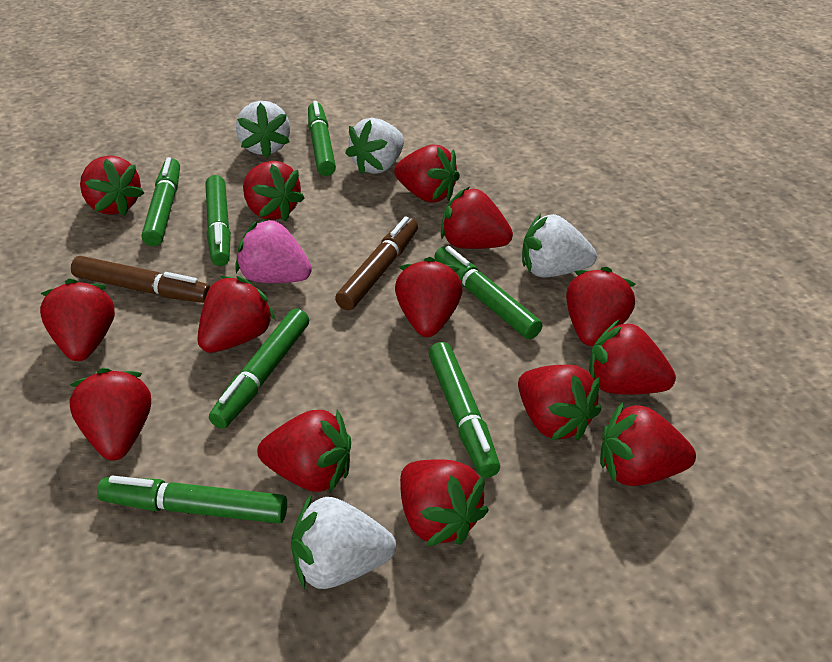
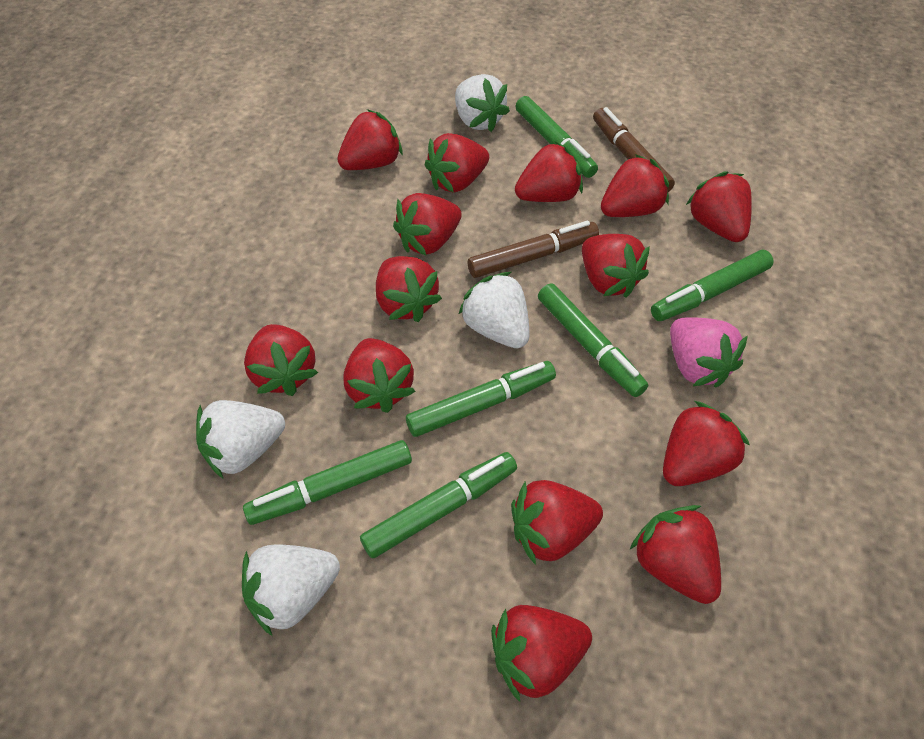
green marker: 7 -> 6

